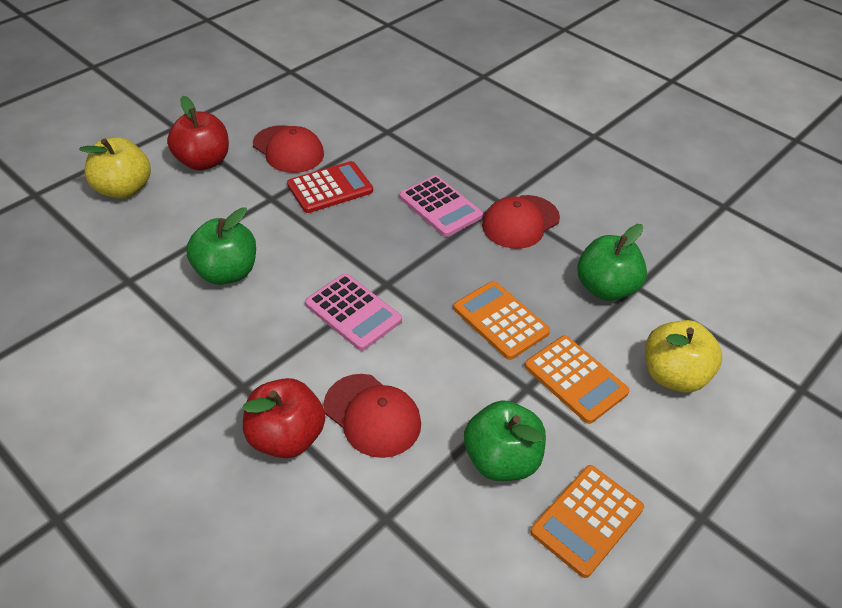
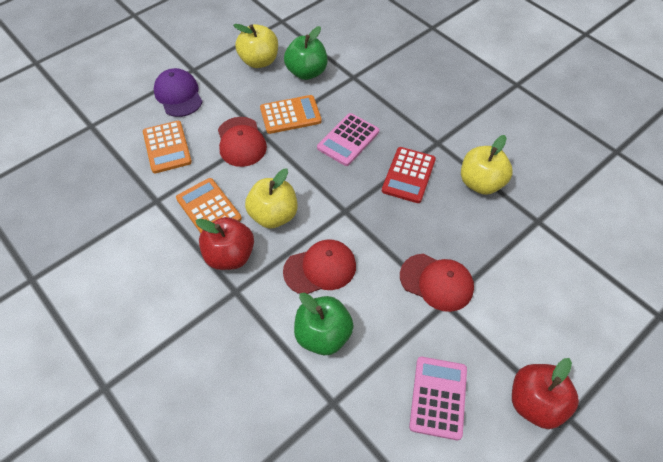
green apple: 3 -> 2
purple cap: 0 -> 1
yellow apple: 2 -> 3

